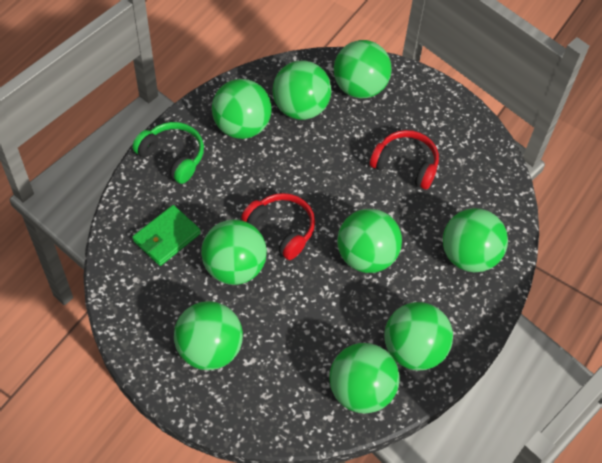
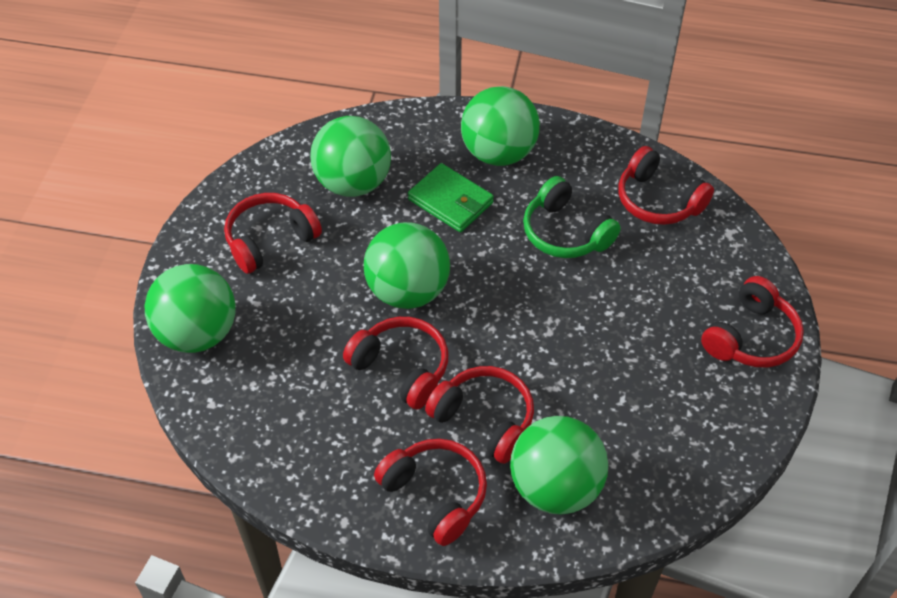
green ball: 9 -> 5
red headphones: 2 -> 6

